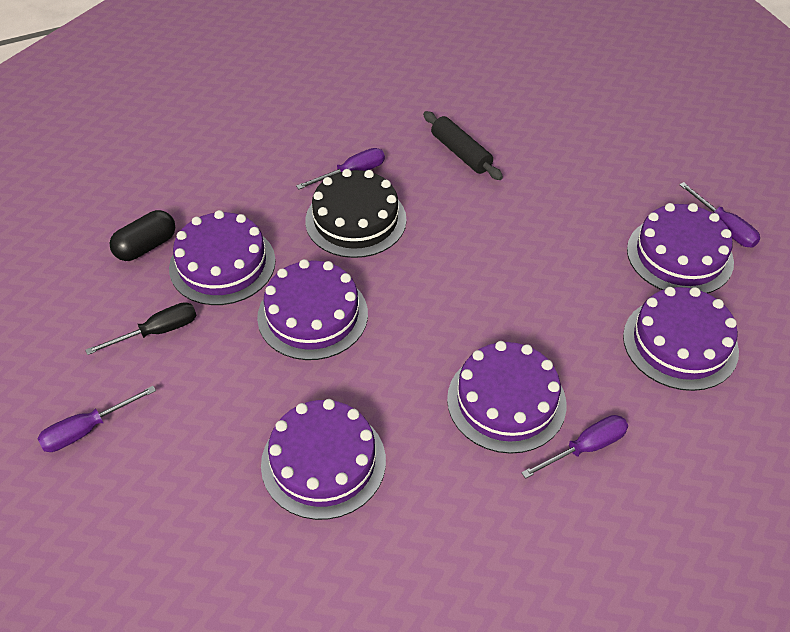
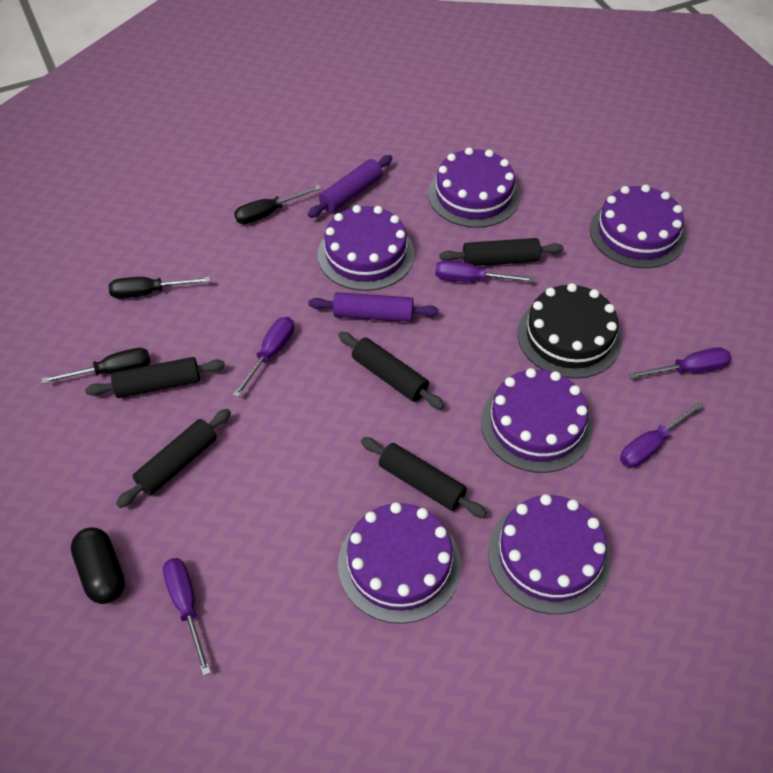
black rolling pin: 1 -> 5
black screwdriver: 1 -> 3
purple rolling pin: 0 -> 2
purple screwdriver: 4 -> 5

